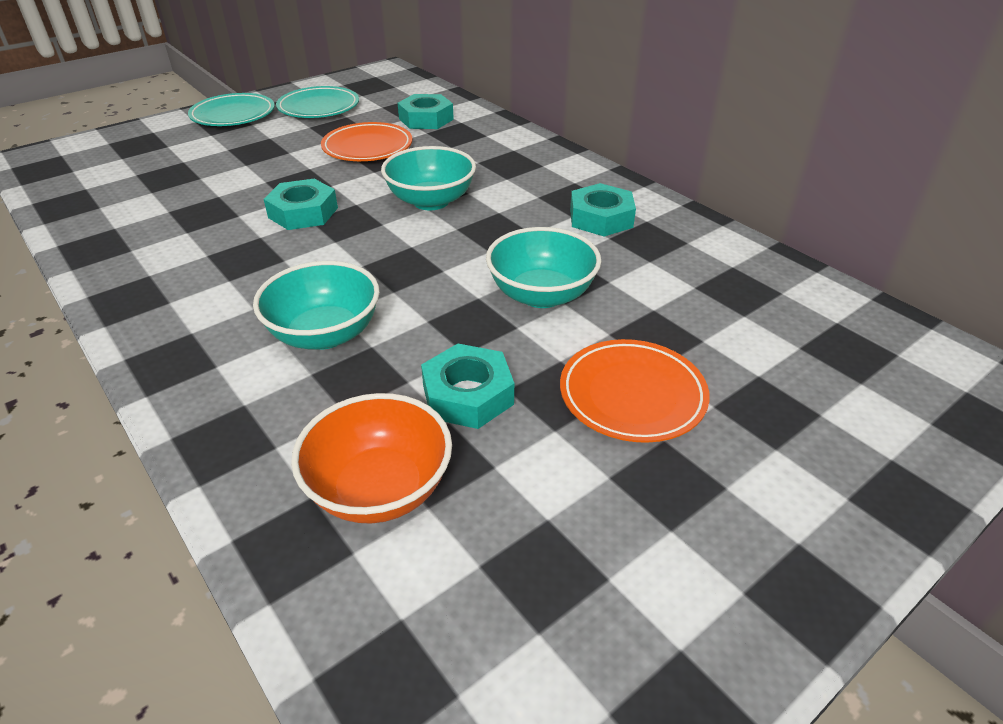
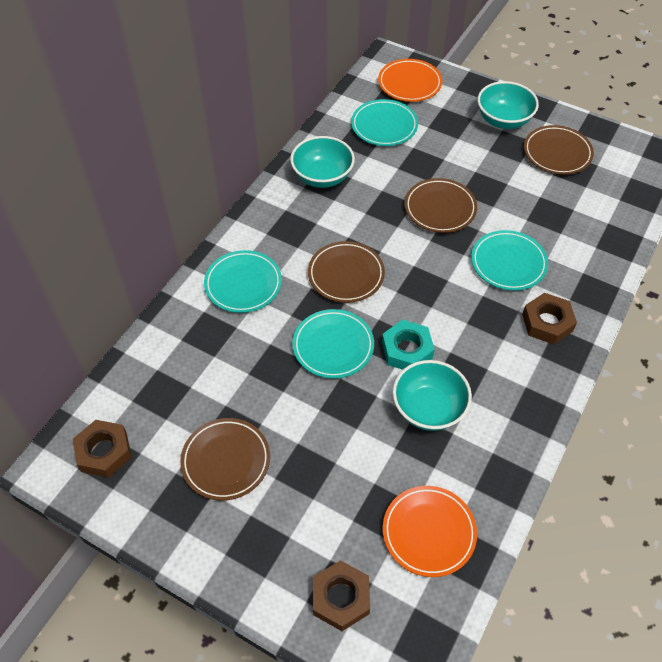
brown nut: 0 -> 3
brown plate: 0 -> 4
orange bowl: 1 -> 0
turquoise nut: 4 -> 1
turquoise plate: 2 -> 4

